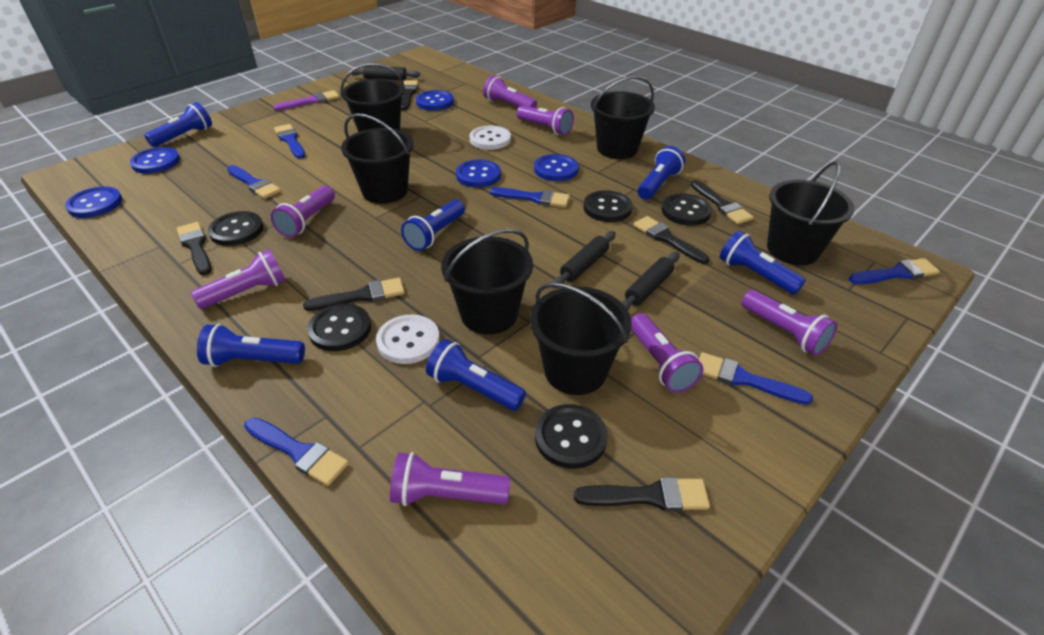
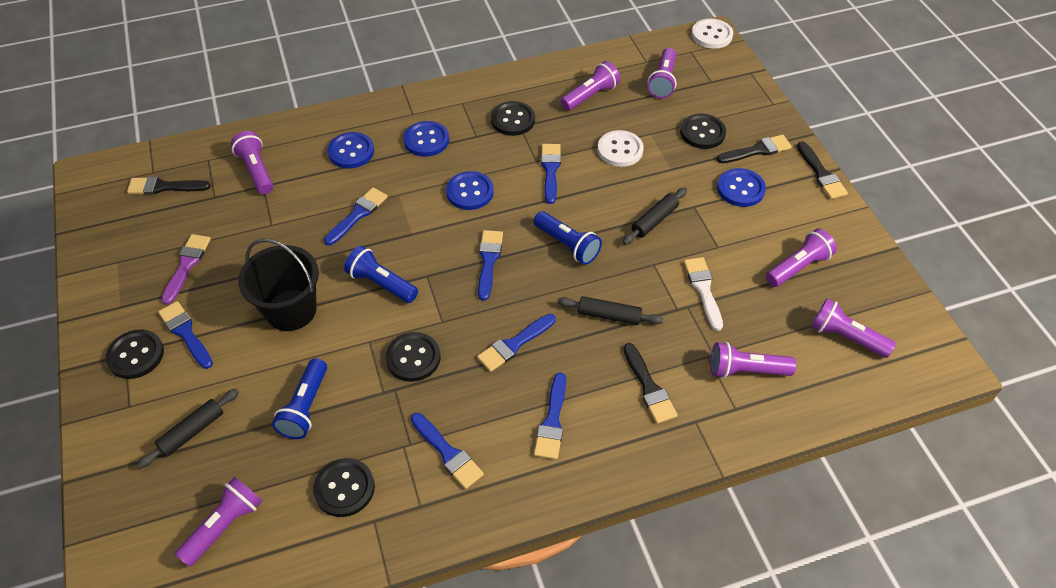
black brush: 6 -> 4
black bucket: 6 -> 1
blue brush: 6 -> 7
blue button: 5 -> 4
blue flashlight: 6 -> 3
white brush: 0 -> 1

